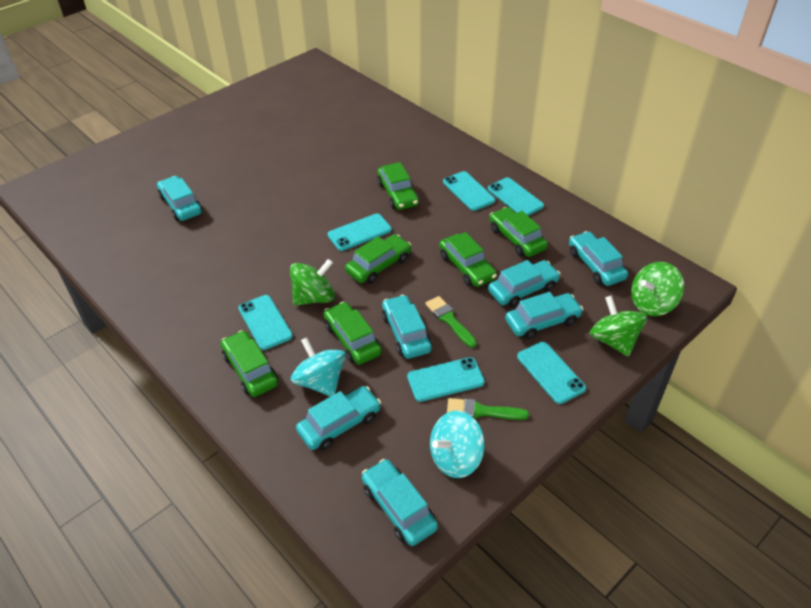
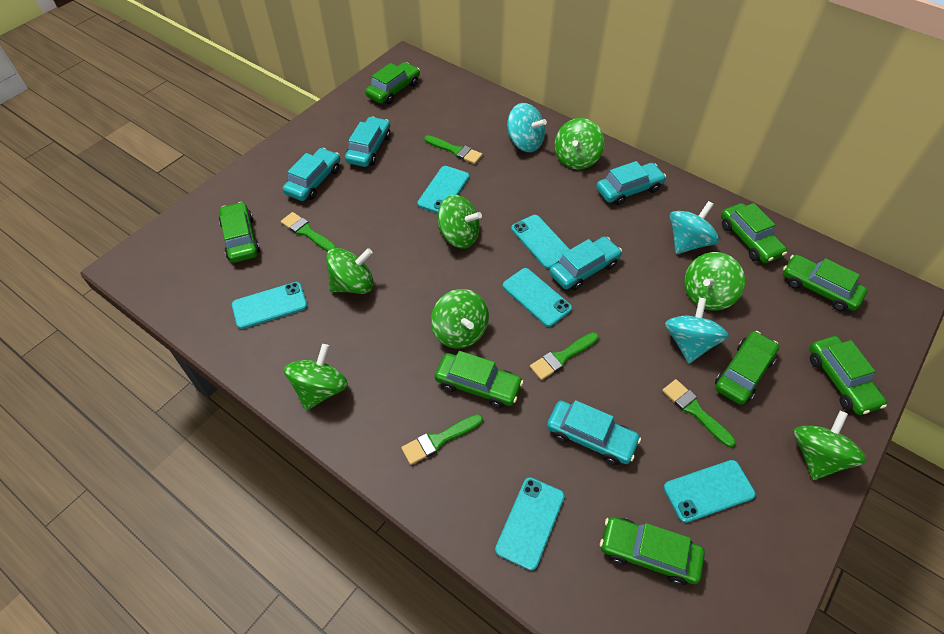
green brush: 2 -> 5
green car: 6 -> 8
green spinning top: 3 -> 7
turquoise car: 7 -> 5
turquoise spinning top: 2 -> 3

